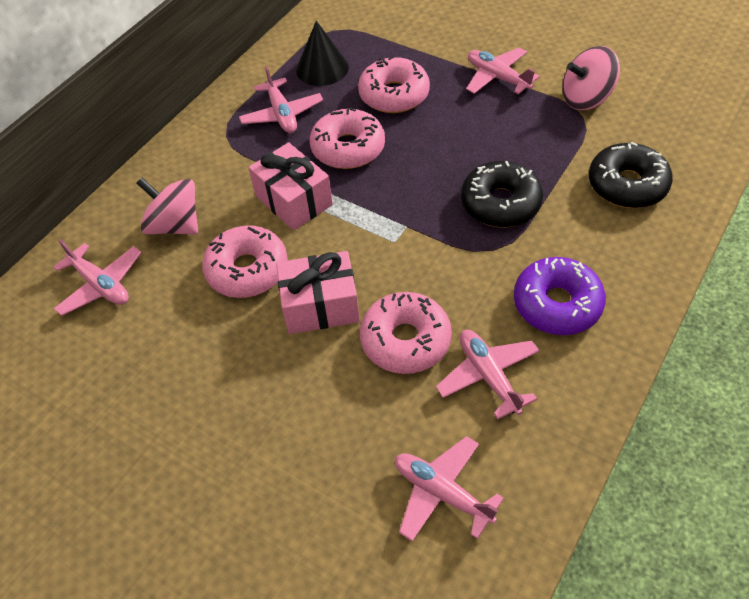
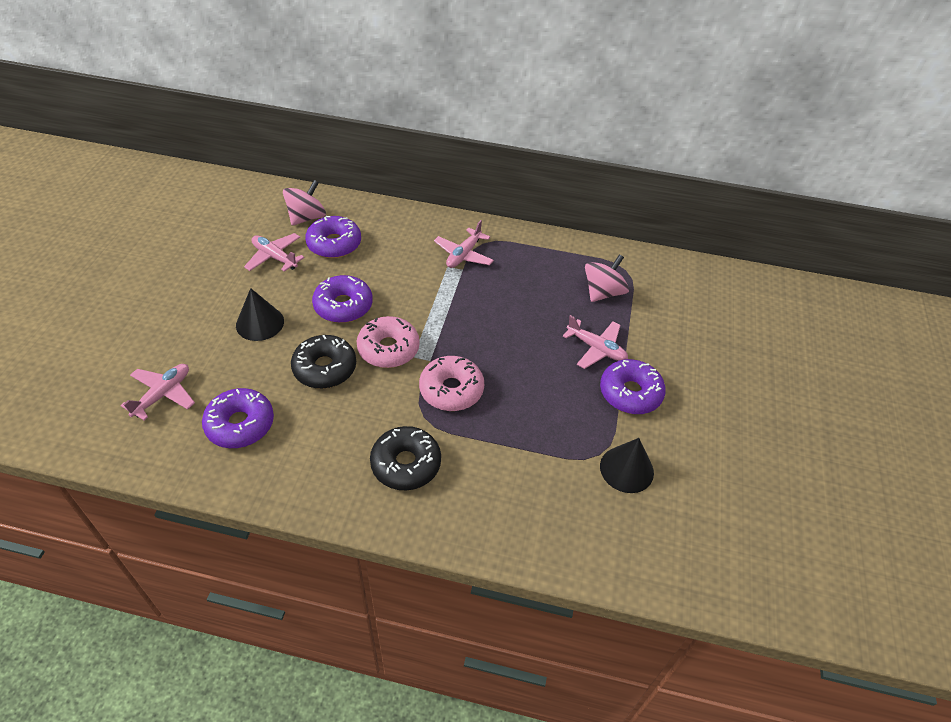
black cone: 1 -> 2
pink donut: 4 -> 2
pink gift: 2 -> 0
pink plane: 5 -> 4
purple donut: 1 -> 4

